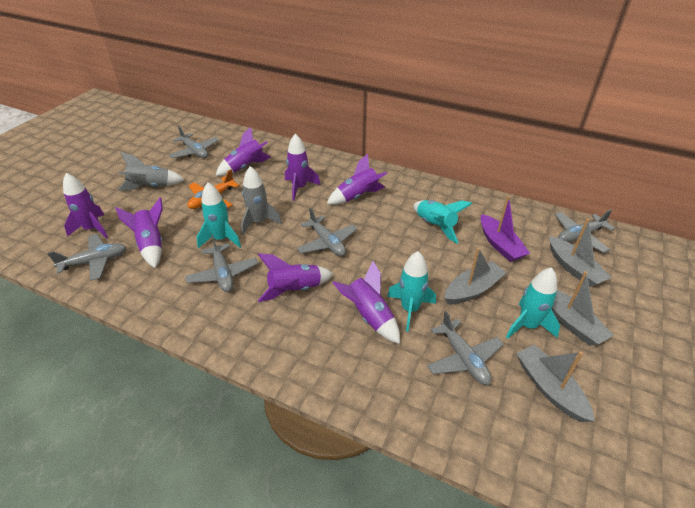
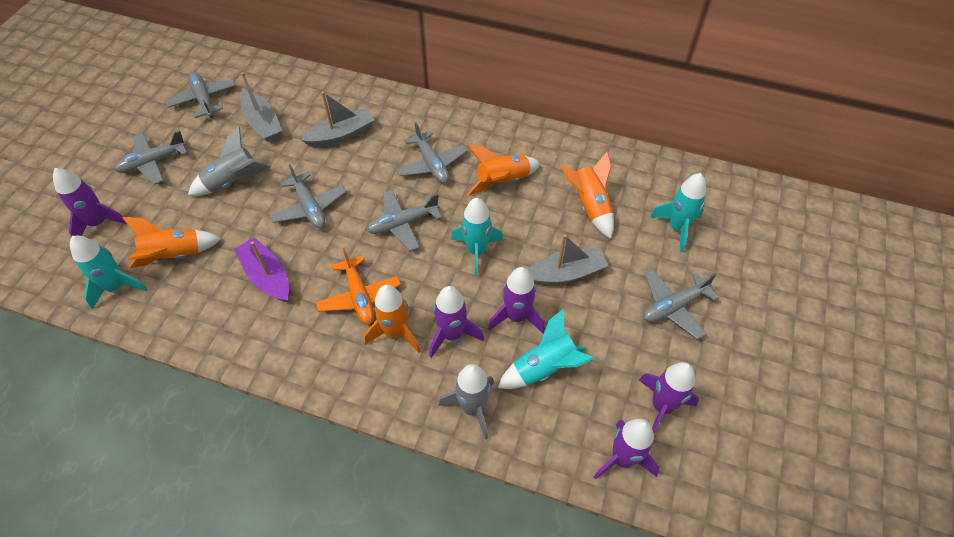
grey boat: 4 -> 3
orange rocket: 0 -> 4
purple rocket: 7 -> 5

